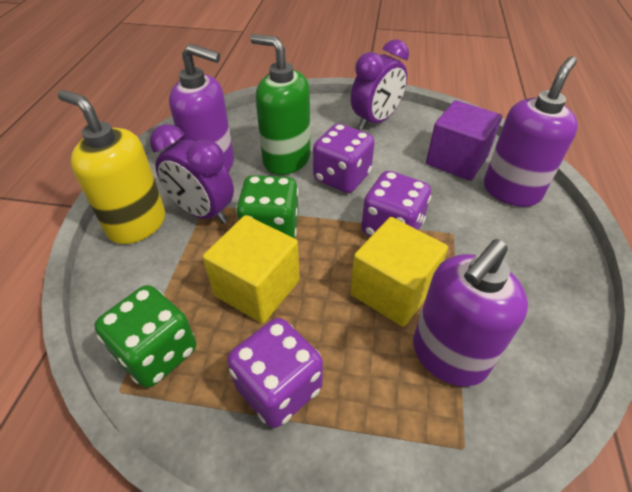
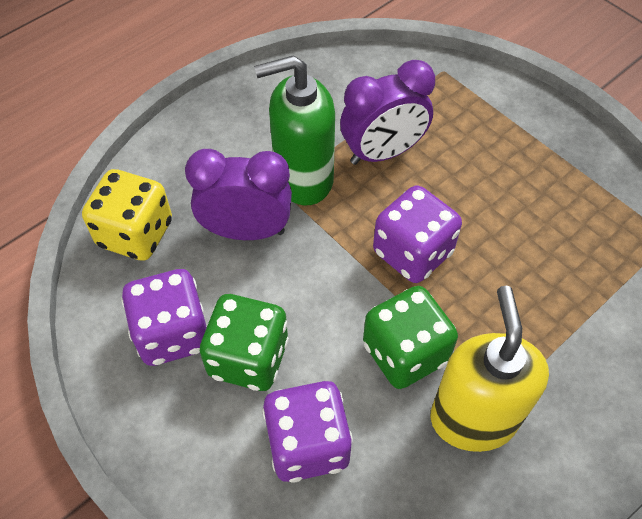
purple cube: 1 -> 0
purple soap dispenser: 3 -> 0
yellow cube: 2 -> 0
yellow dice: 0 -> 1

